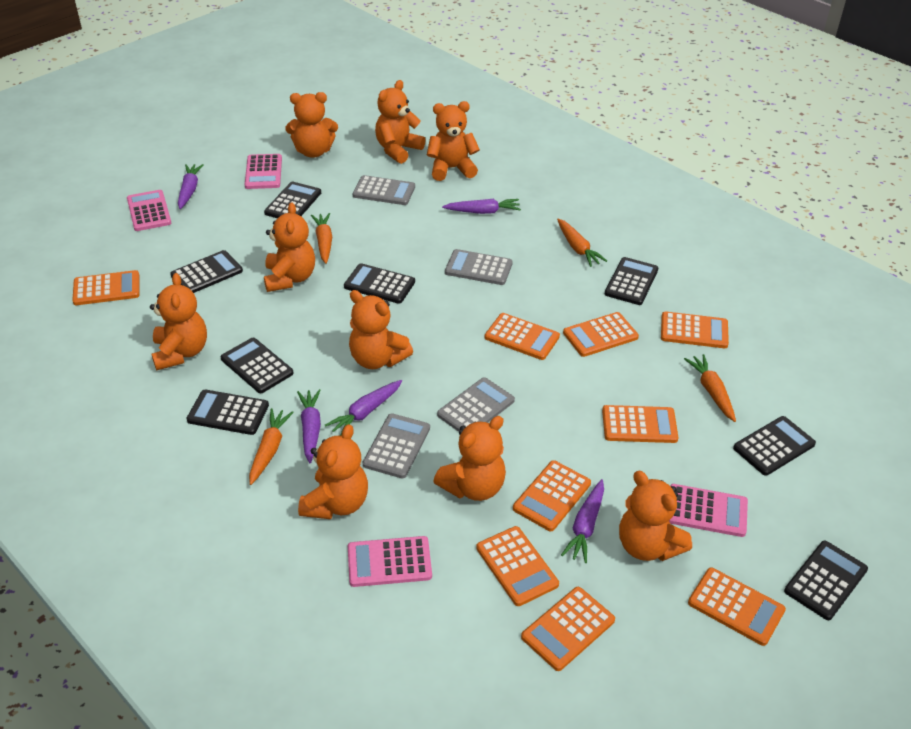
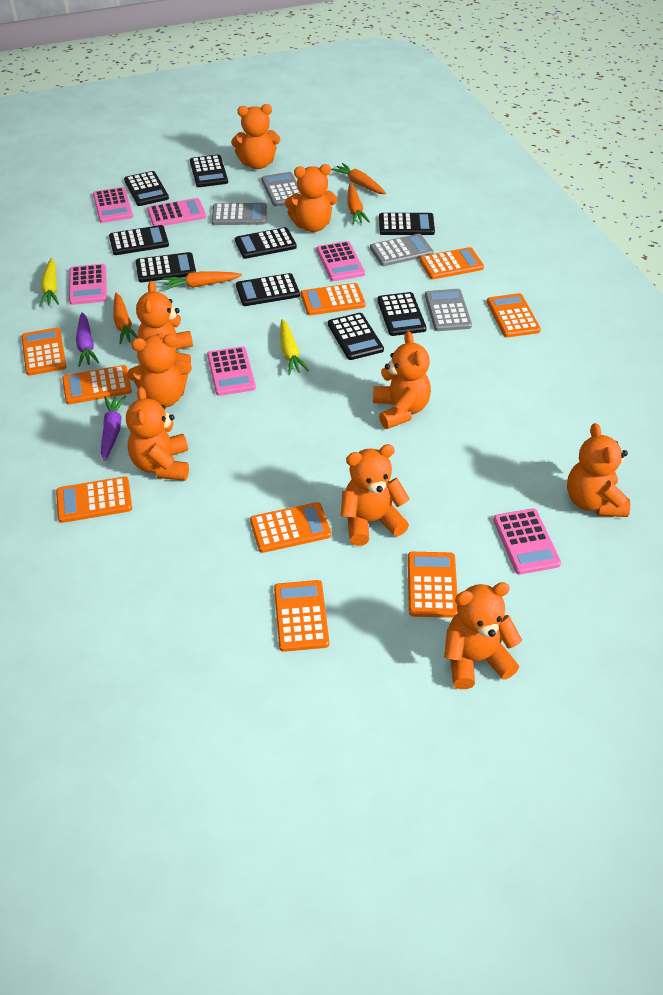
black calculator: 8 -> 9
pink calculator: 4 -> 6
purple carrot: 5 -> 2
yellow carrot: 0 -> 2

